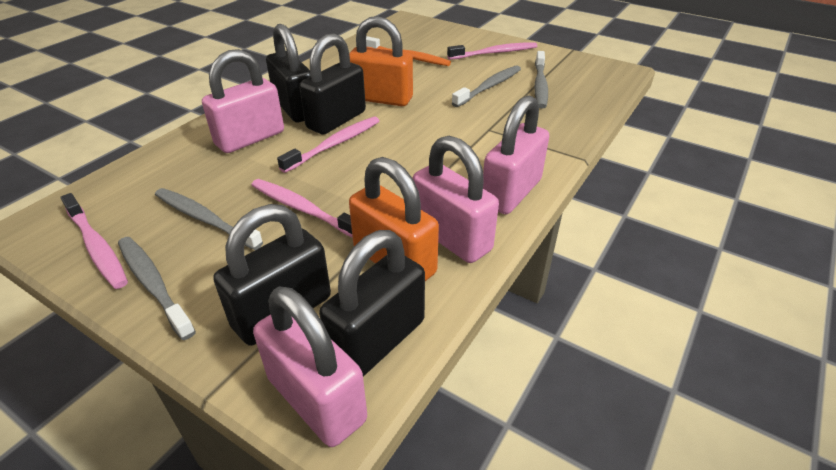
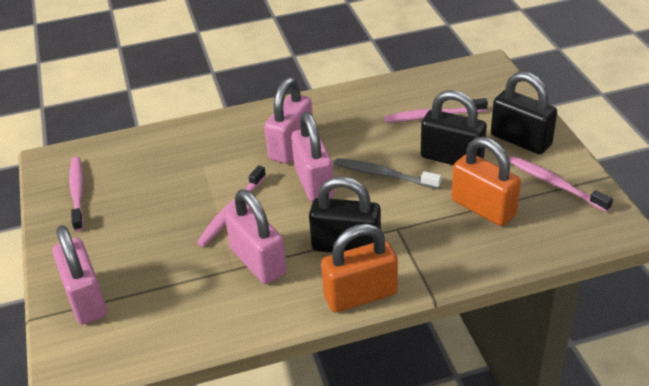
black padlock: 4 -> 3
grey toothbrush: 4 -> 1
orange toothbrush: 1 -> 0

